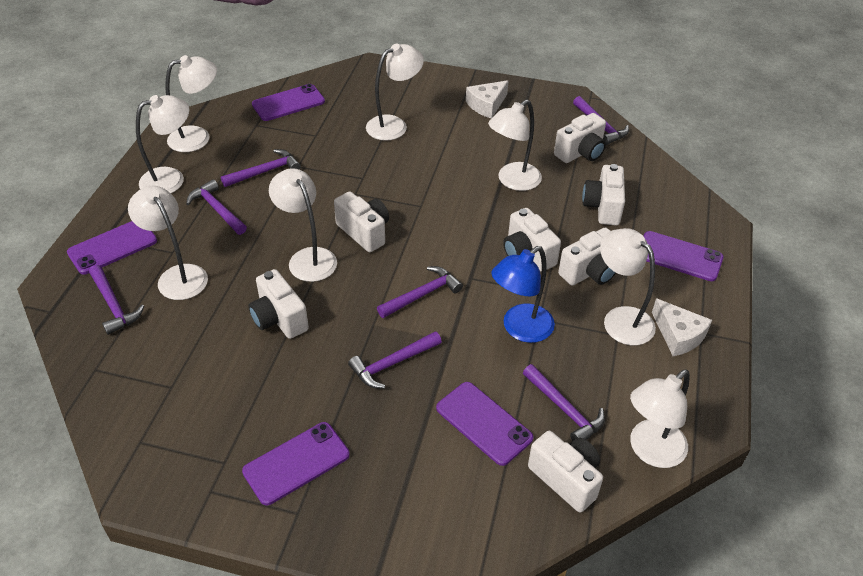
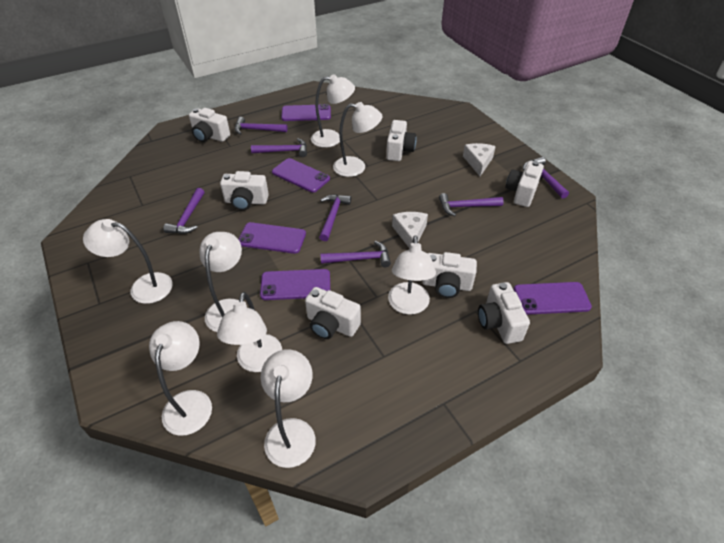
blue lamp: 1 -> 0

